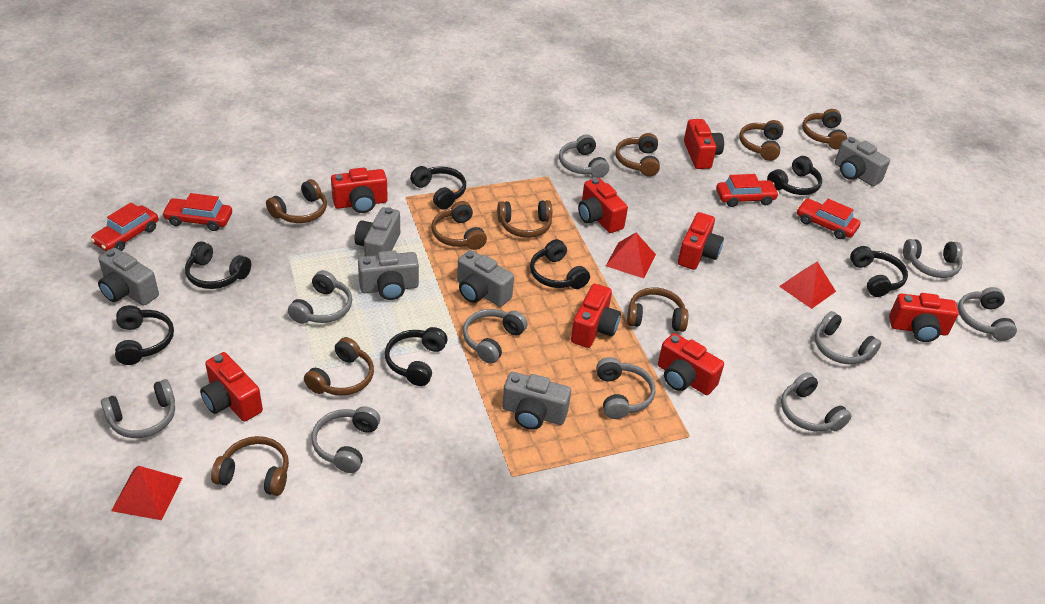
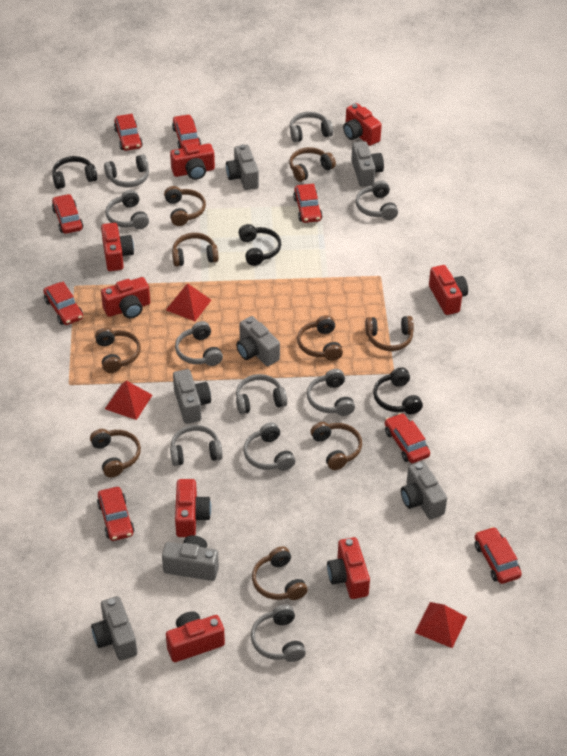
black headphones: 7 -> 3
grey camera: 6 -> 7
red car: 4 -> 8

